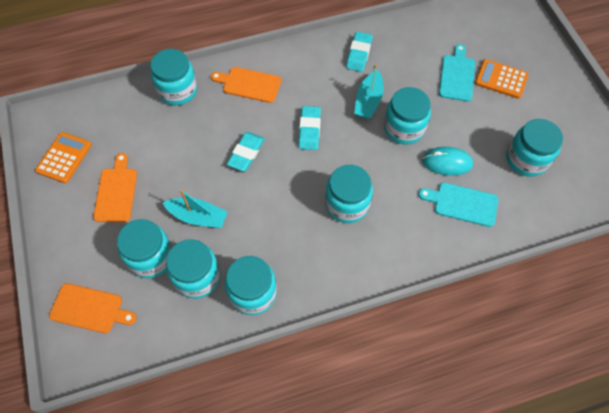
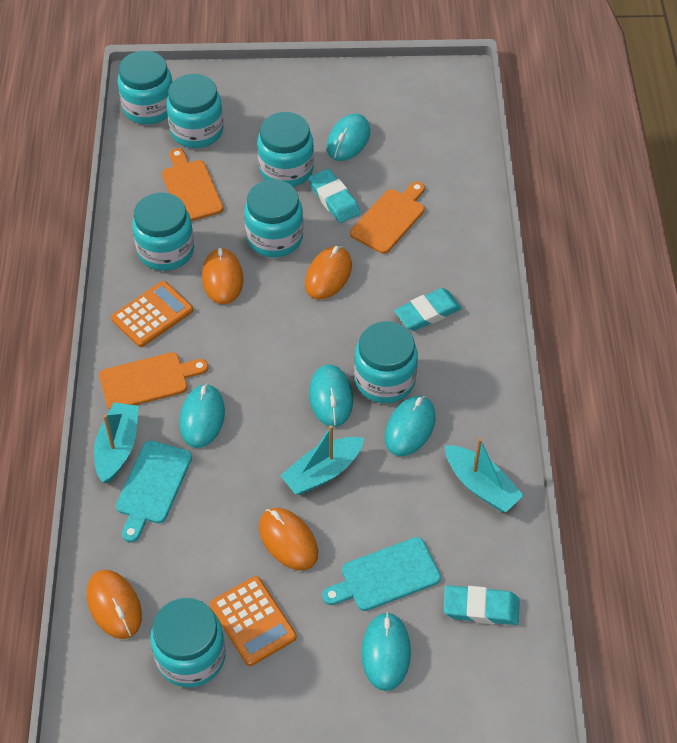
orange mouse: 0 -> 4
turquoise boat: 2 -> 3
turquoise mouse: 1 -> 5

